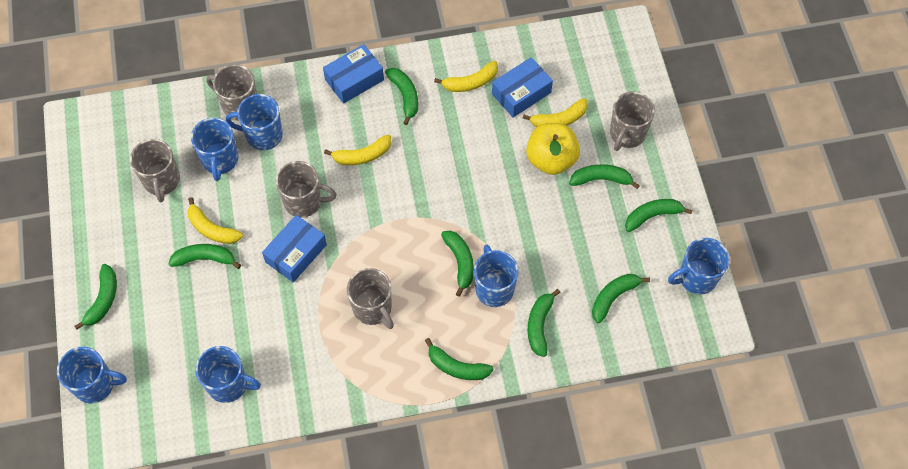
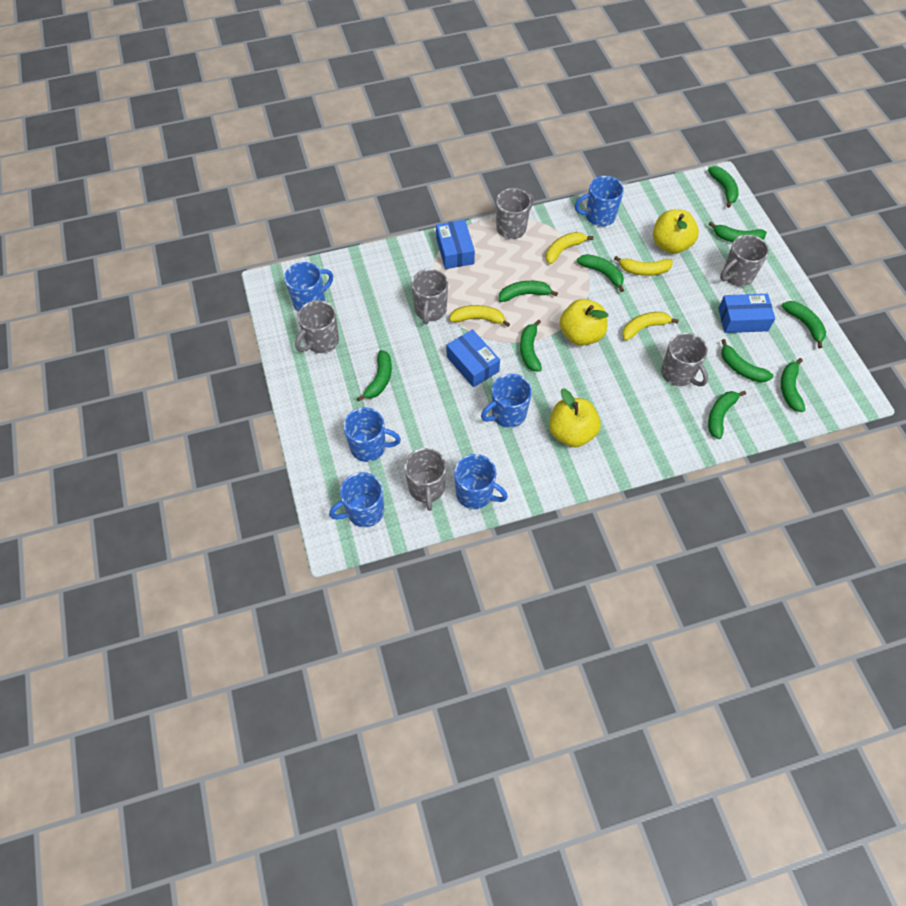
green banana: 9 -> 10
grey mug: 5 -> 6
yellow apple: 1 -> 3

